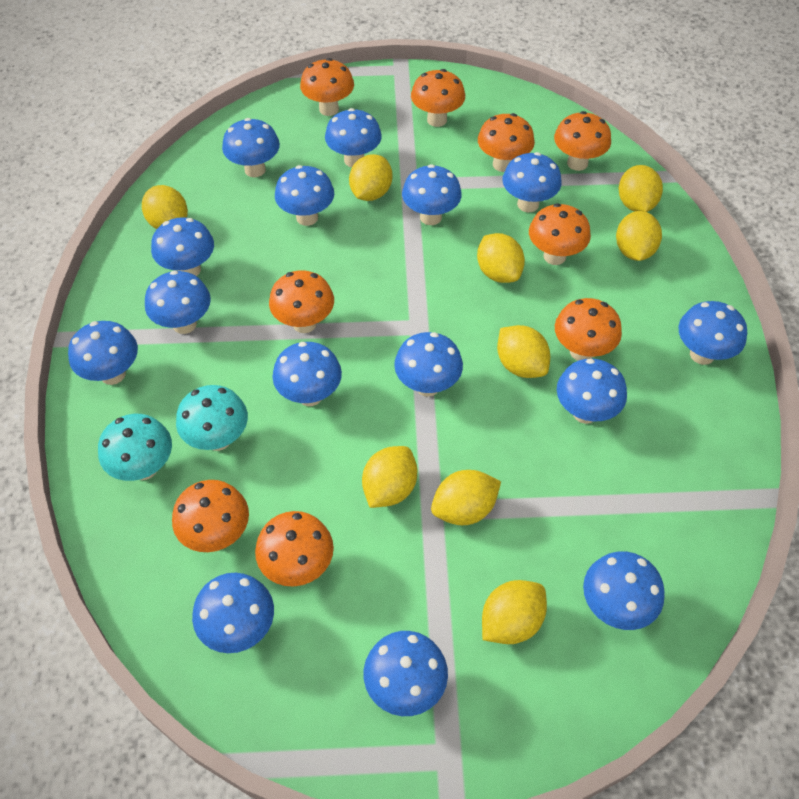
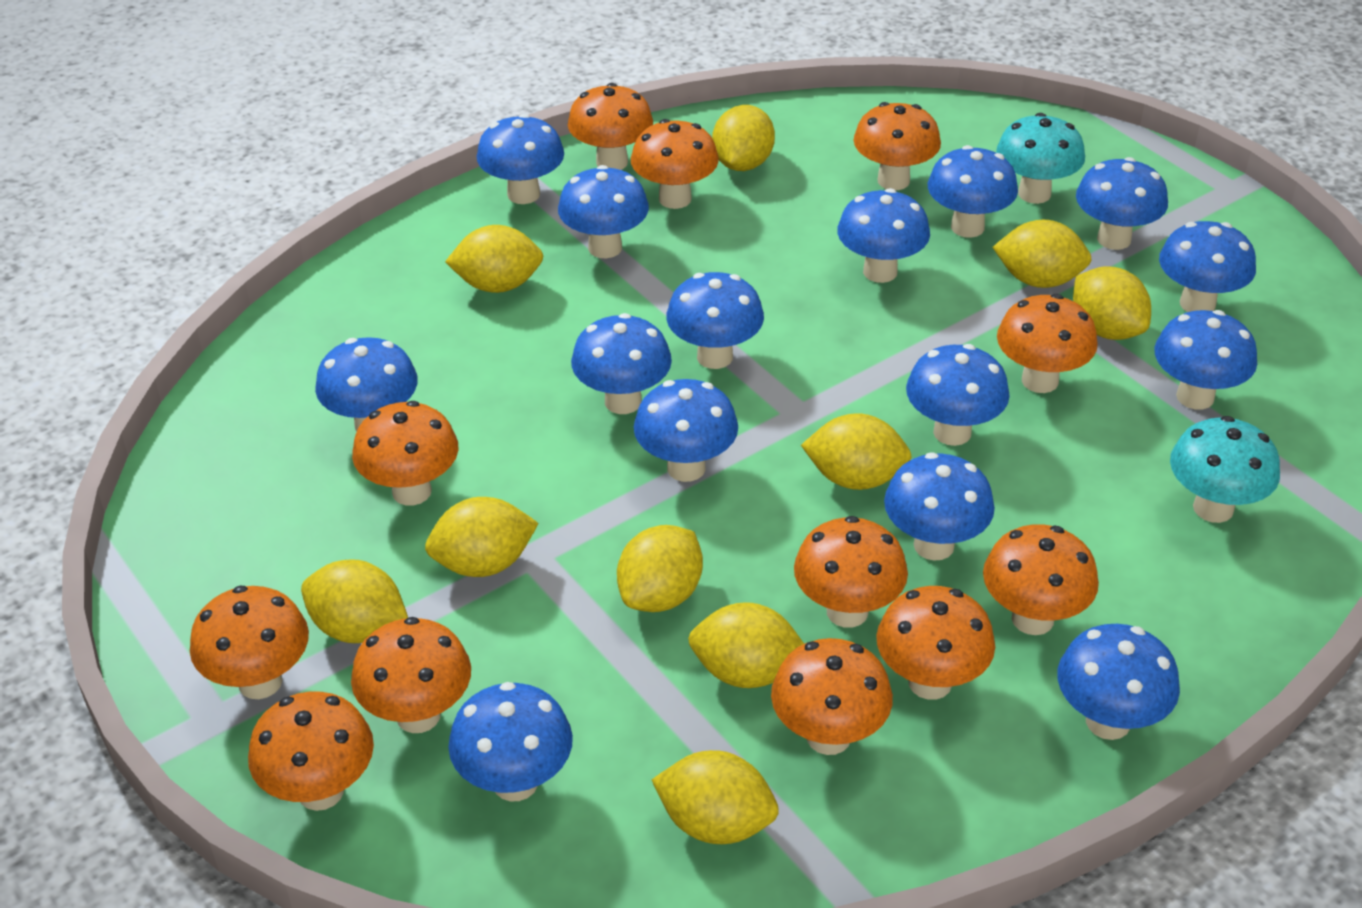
orange mushroom: 9 -> 12
yellow lemon: 9 -> 10

